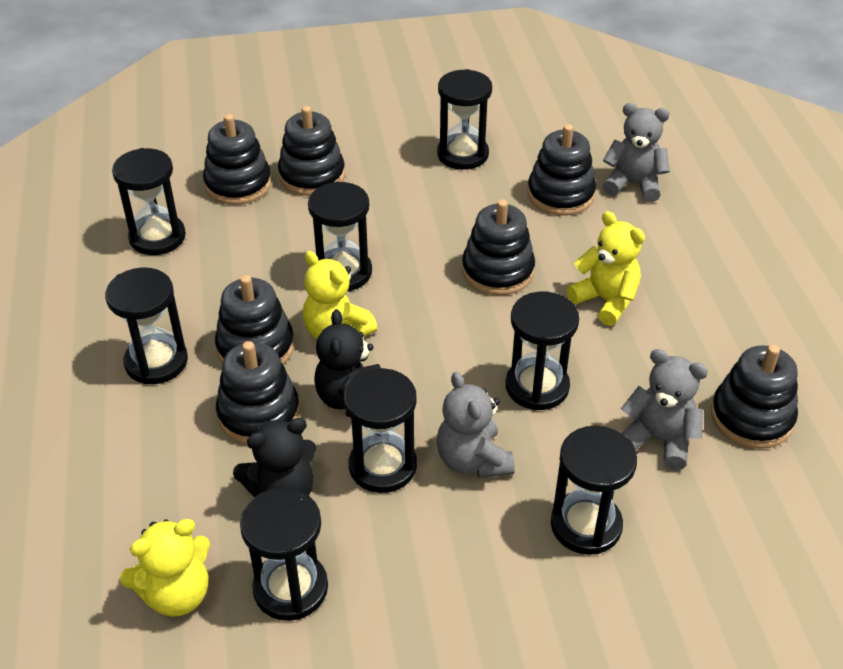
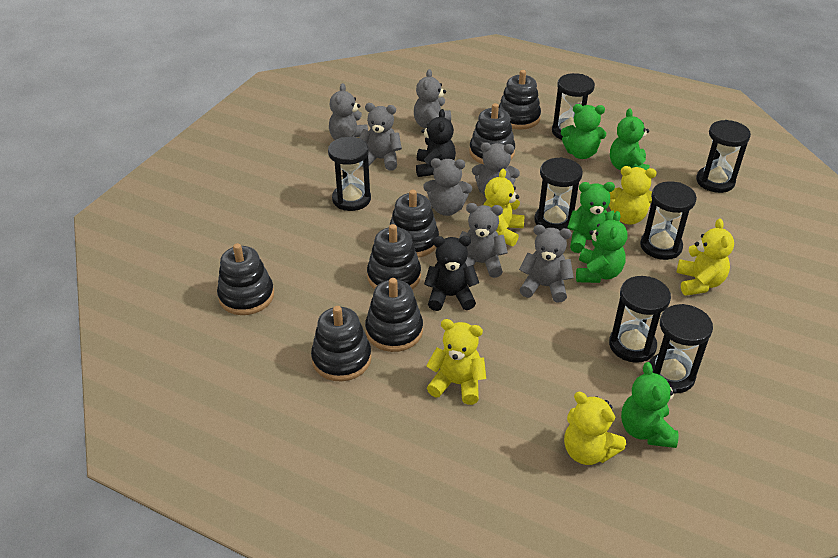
black hourglass: 8 -> 7
green teddy bear: 0 -> 5
grey teddy bear: 3 -> 7
yellow teddy bear: 3 -> 5

